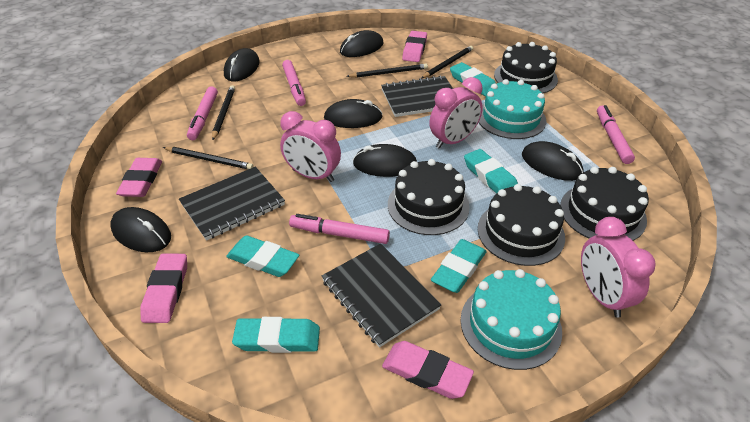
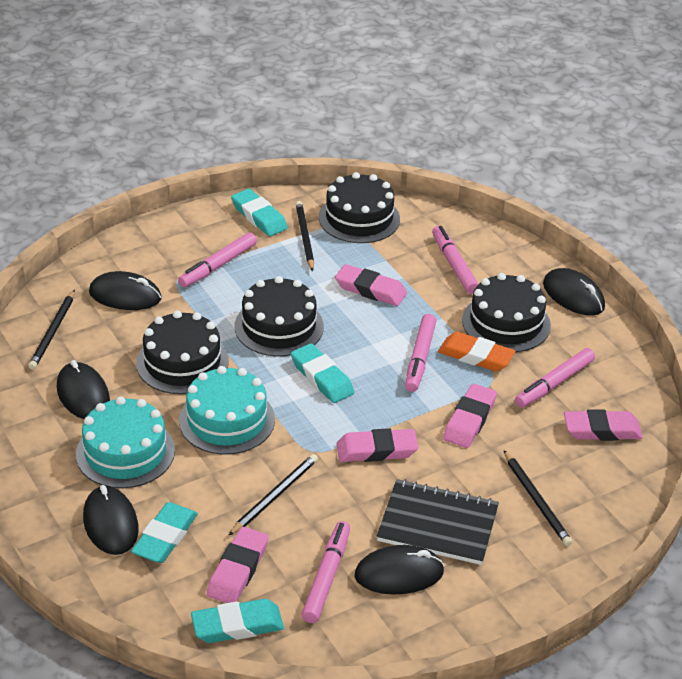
black mouse: 6 -> 5
black notebook: 3 -> 1
orange eraser: 0 -> 1
pink clock: 3 -> 0
pink eraser: 4 -> 5
pink marker: 4 -> 5
turquoise eraser: 5 -> 4

